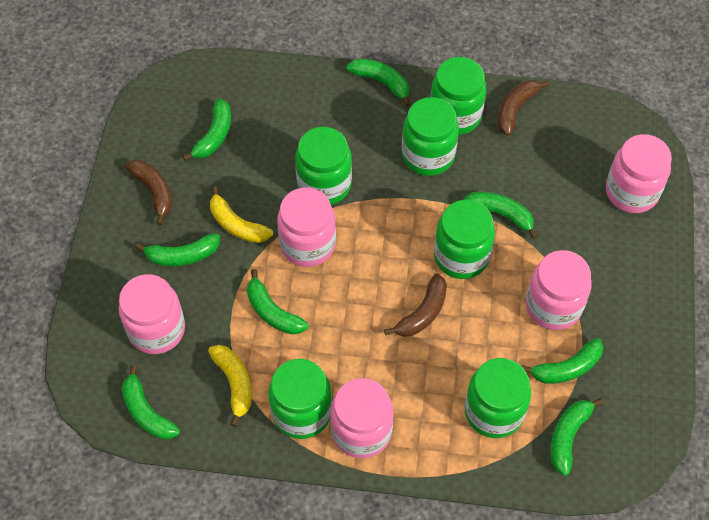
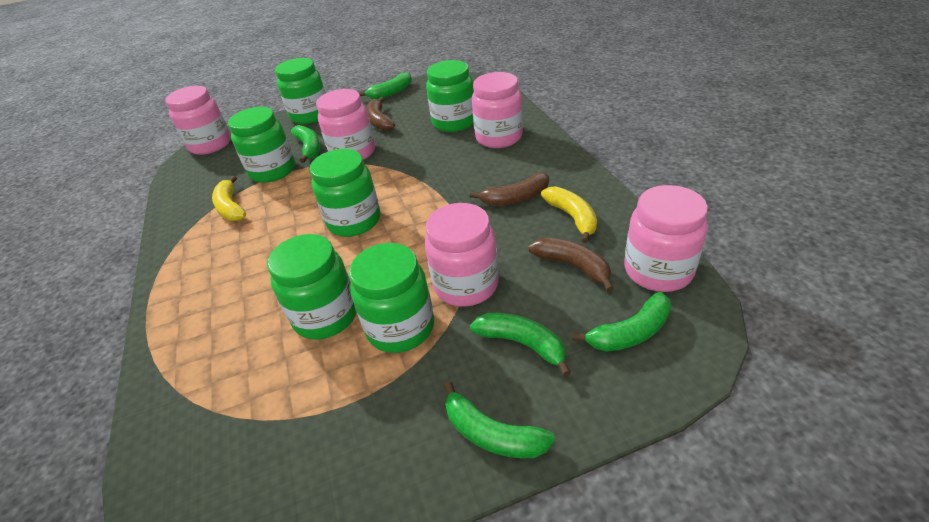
green banana: 8 -> 5

